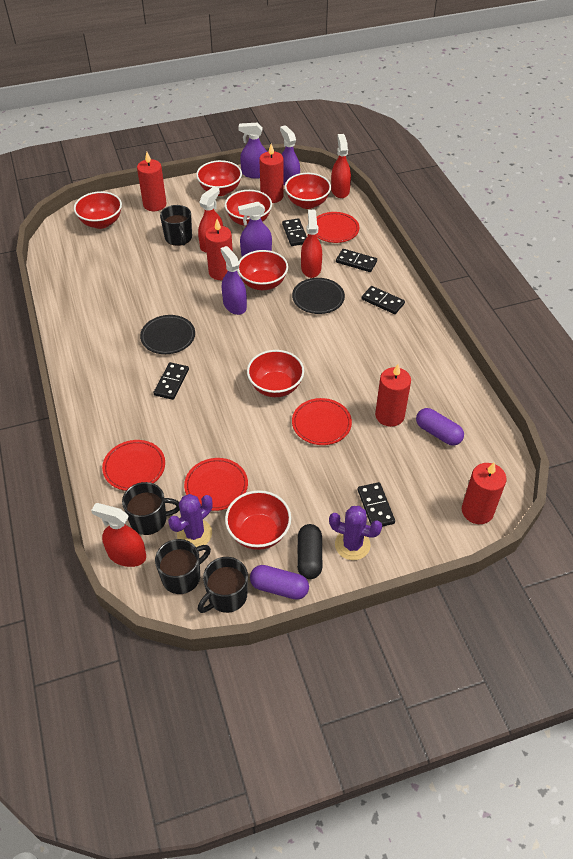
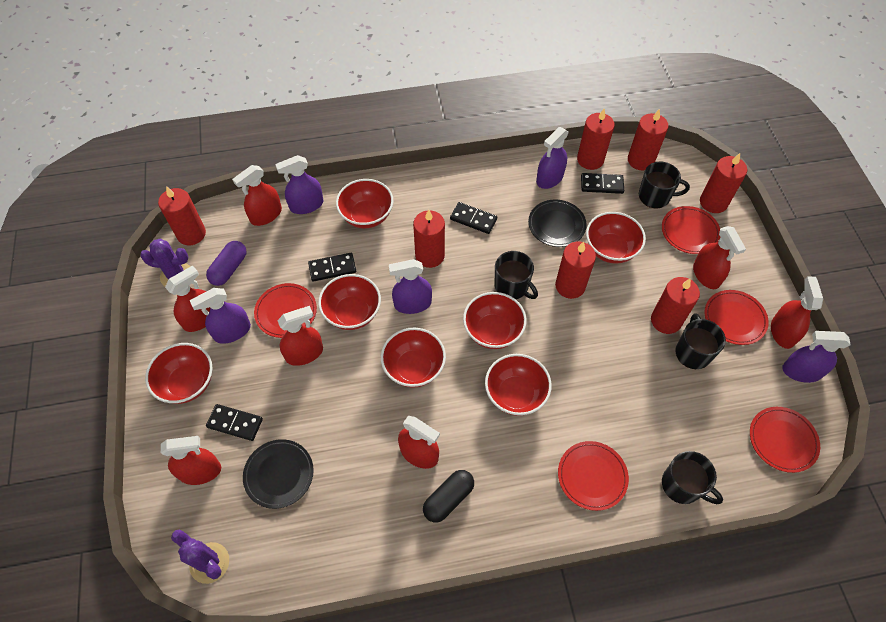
black domino: 5 -> 4
purple capsule: 2 -> 1
purple spray bottle: 4 -> 5
red candle: 5 -> 7
red plate: 4 -> 5
red spray bottle: 4 -> 7

